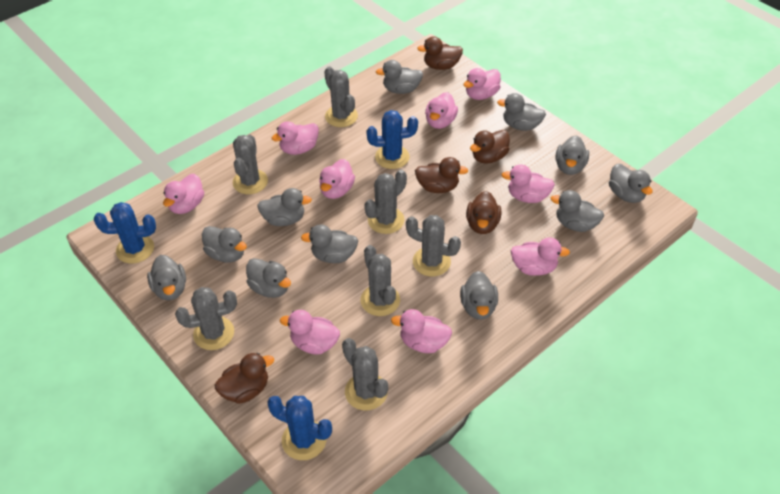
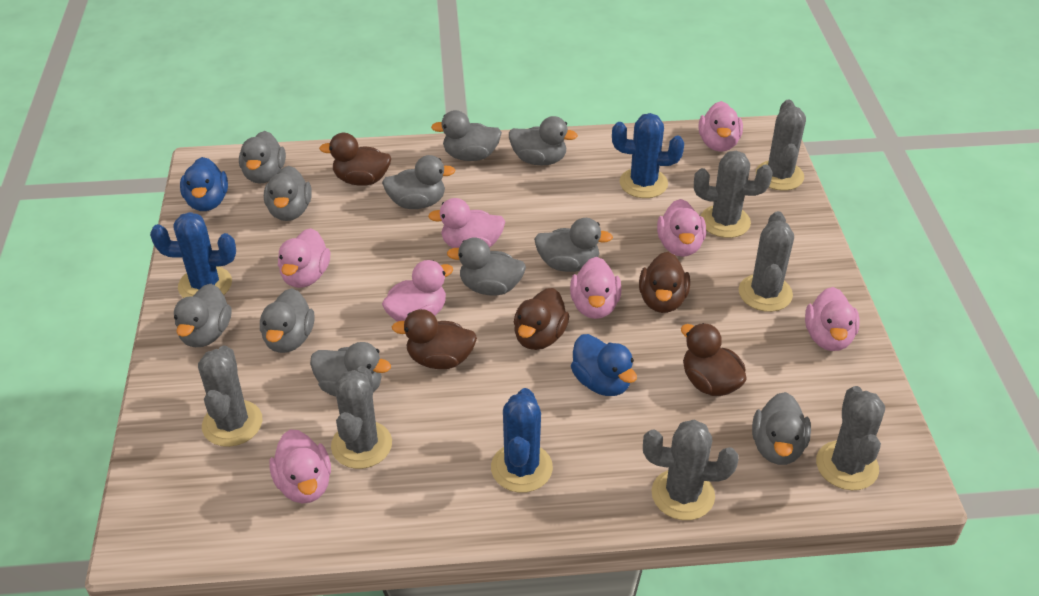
blue duck: 0 -> 2
pink duck: 9 -> 8

